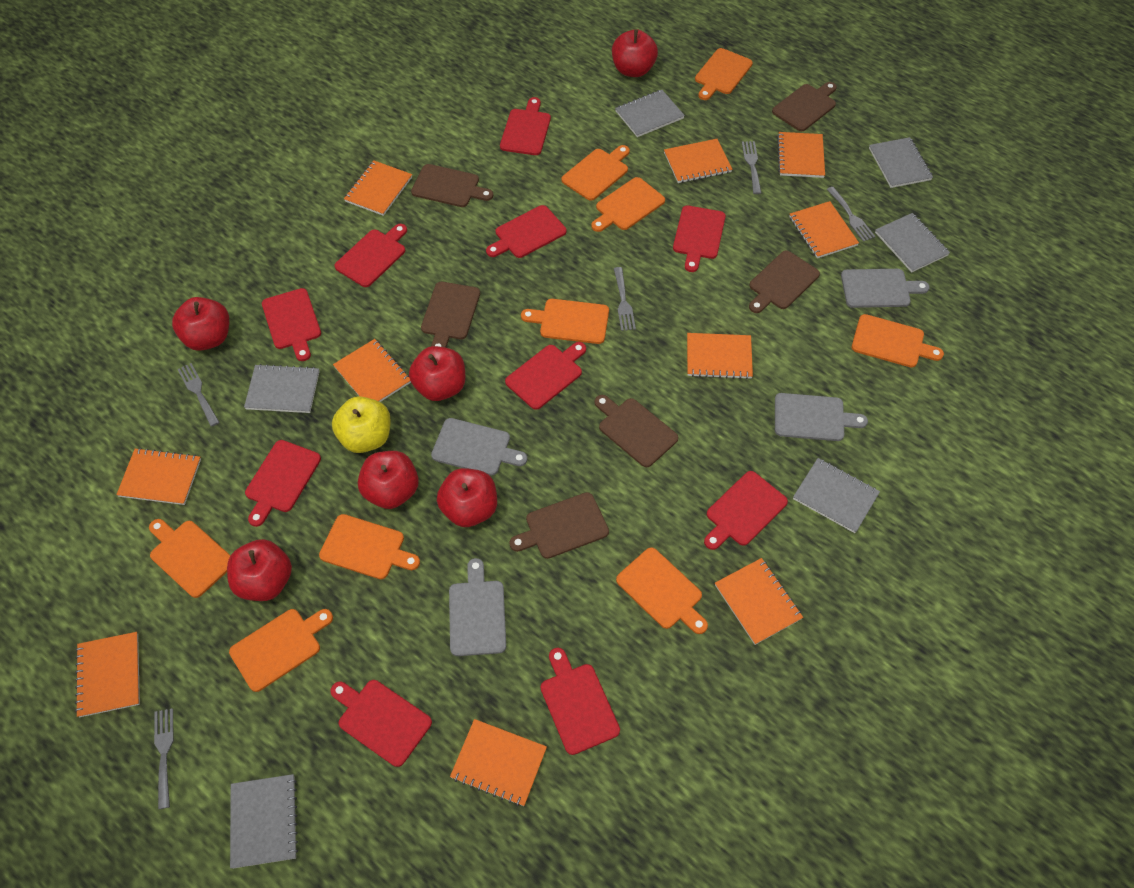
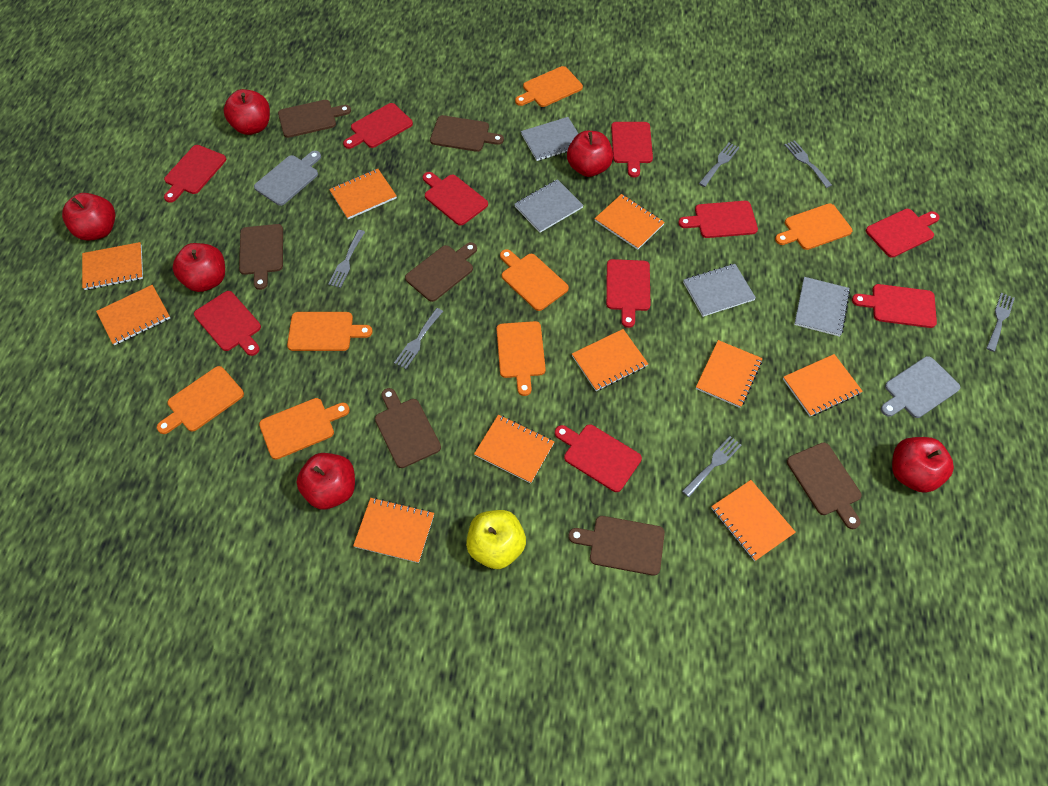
brown cutting board: 6 -> 7
grey cutting board: 4 -> 2
grey fork: 5 -> 6
grey notebook: 6 -> 4
orange cutting board: 9 -> 7

